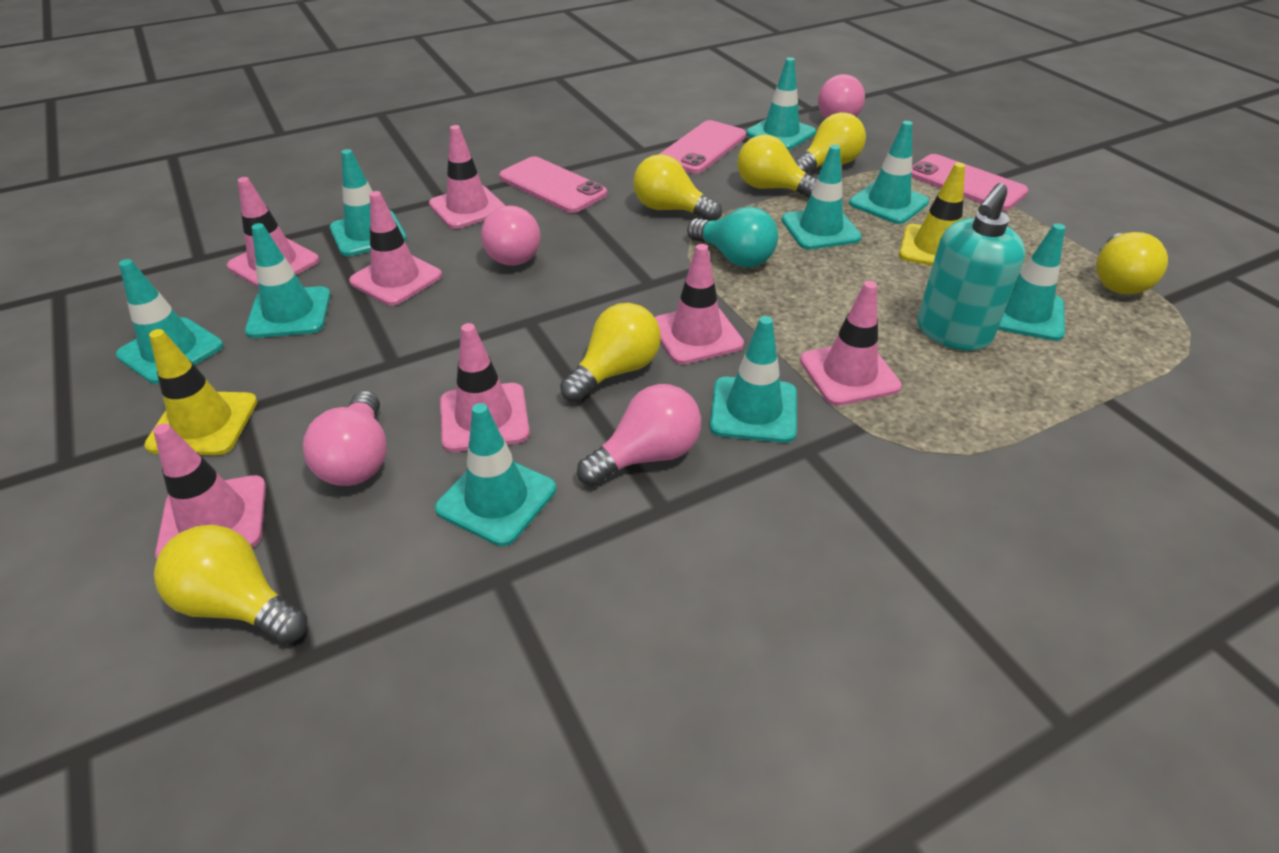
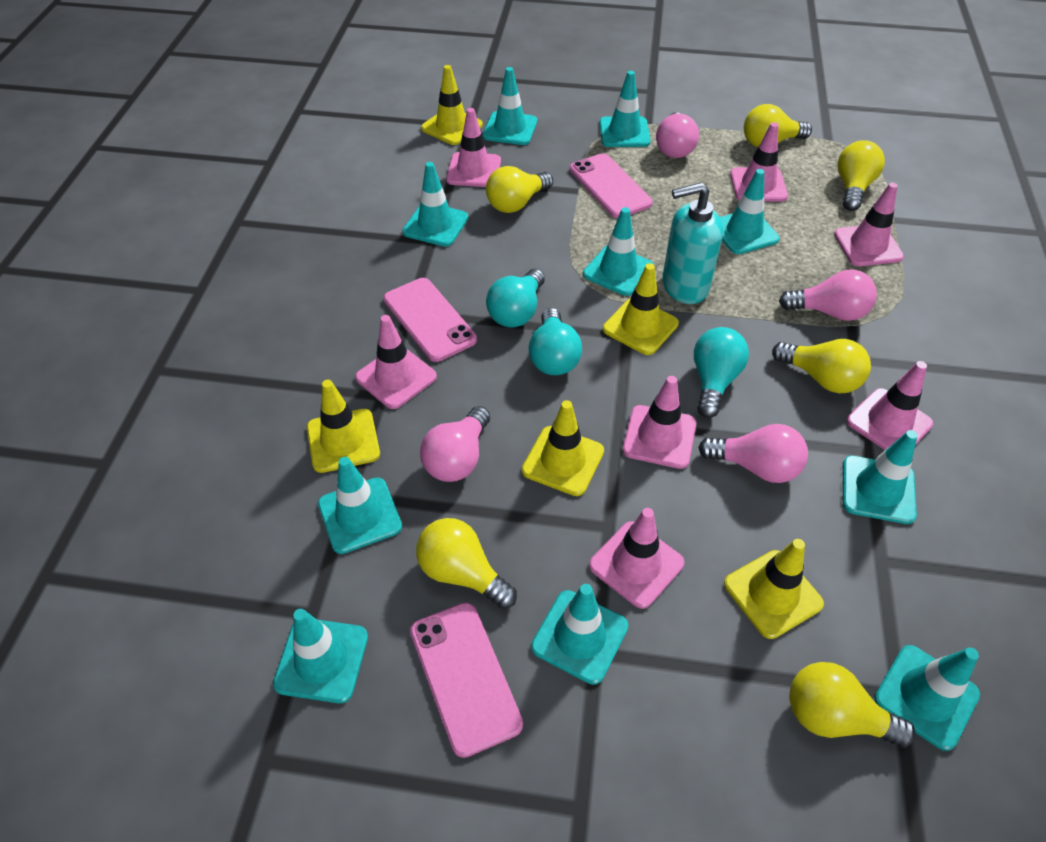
turquoise light bulb: 1 -> 3
turquoise traffic cone: 9 -> 10
yellow traffic cone: 2 -> 5

